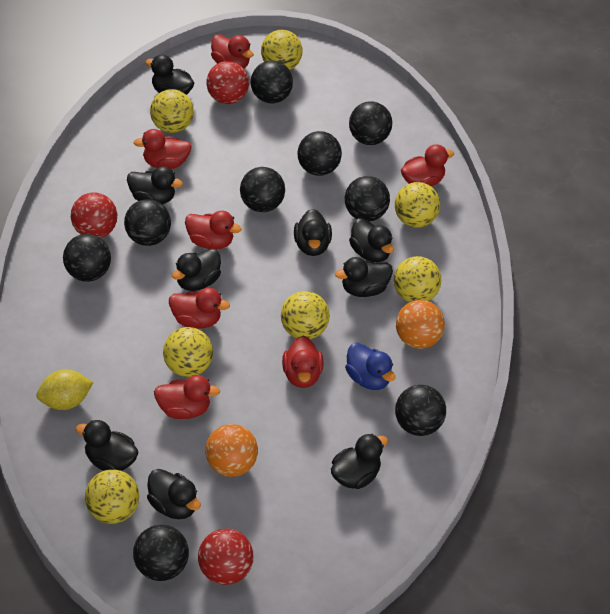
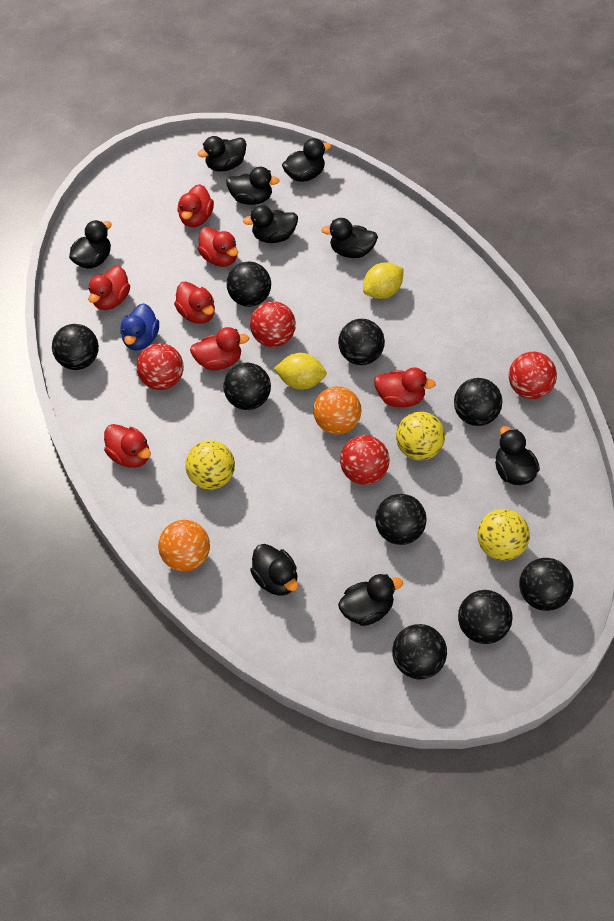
red ball: 3 -> 4
yellow ball: 7 -> 3
yellow lemon: 1 -> 2

